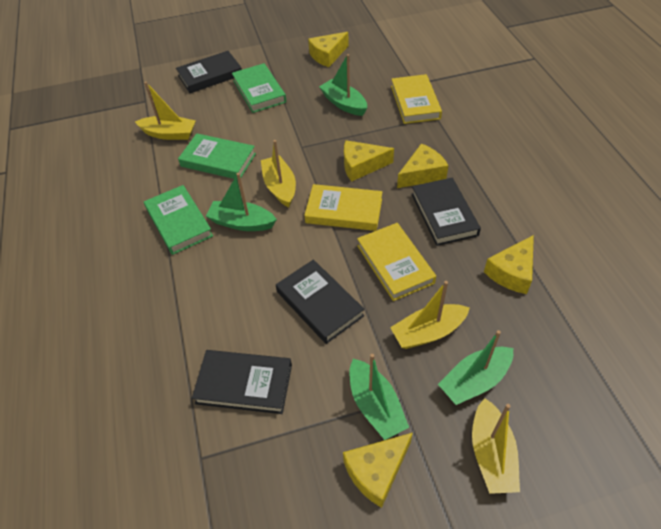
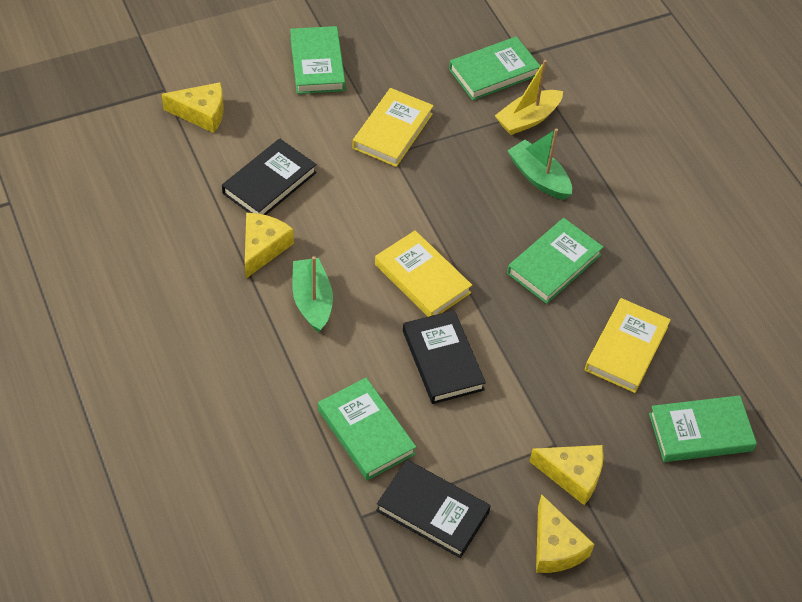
black book: 4 -> 3
green boat: 4 -> 2
green book: 3 -> 5
yellow boat: 4 -> 1
yellow cheese: 5 -> 4

